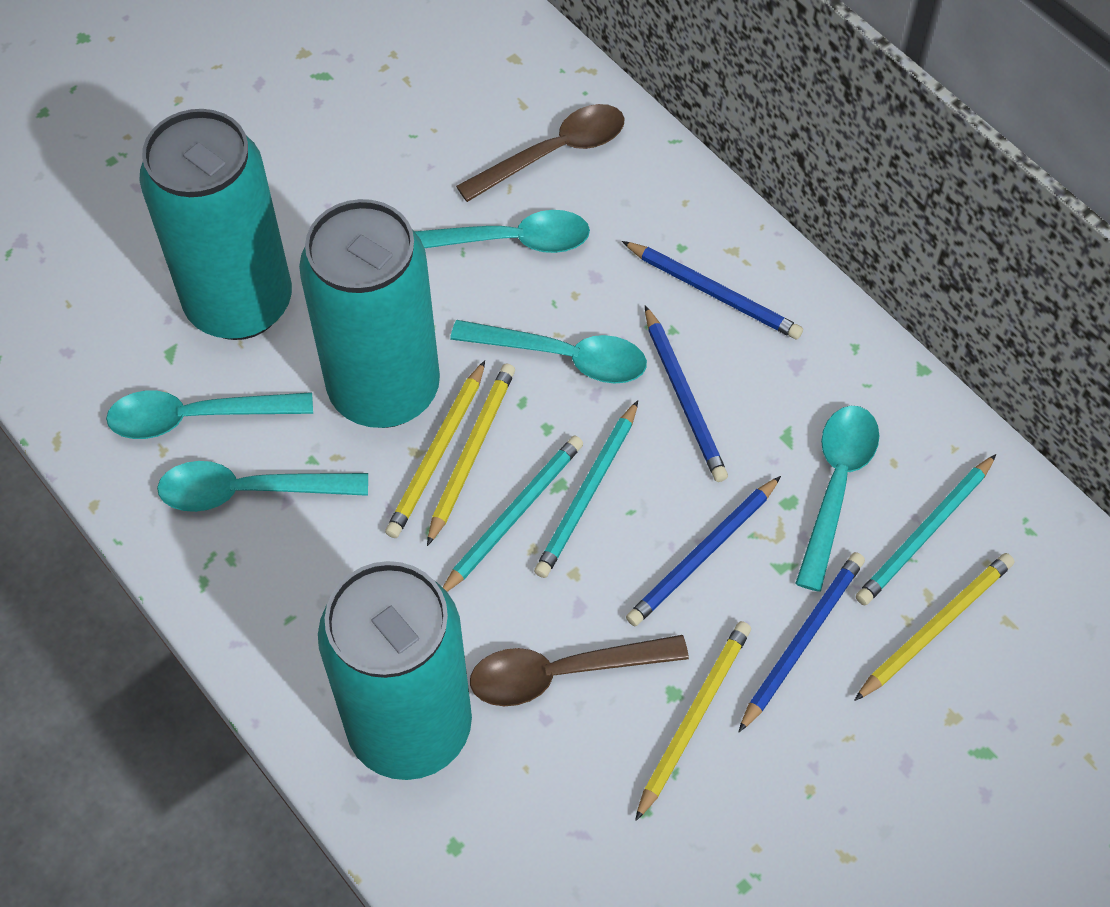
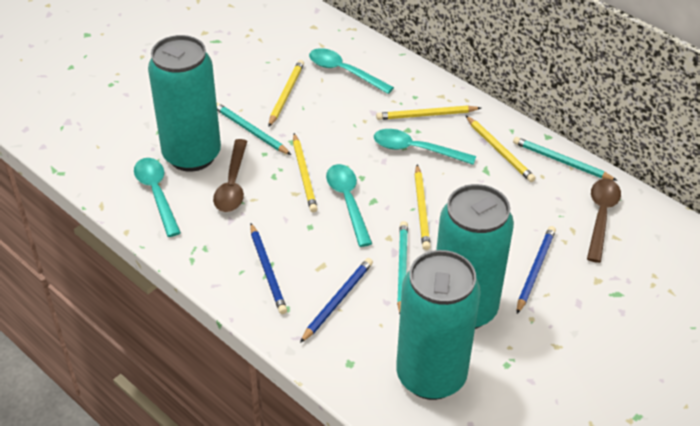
blue pencil: 4 -> 3
turquoise spoon: 5 -> 4
yellow pencil: 4 -> 5

